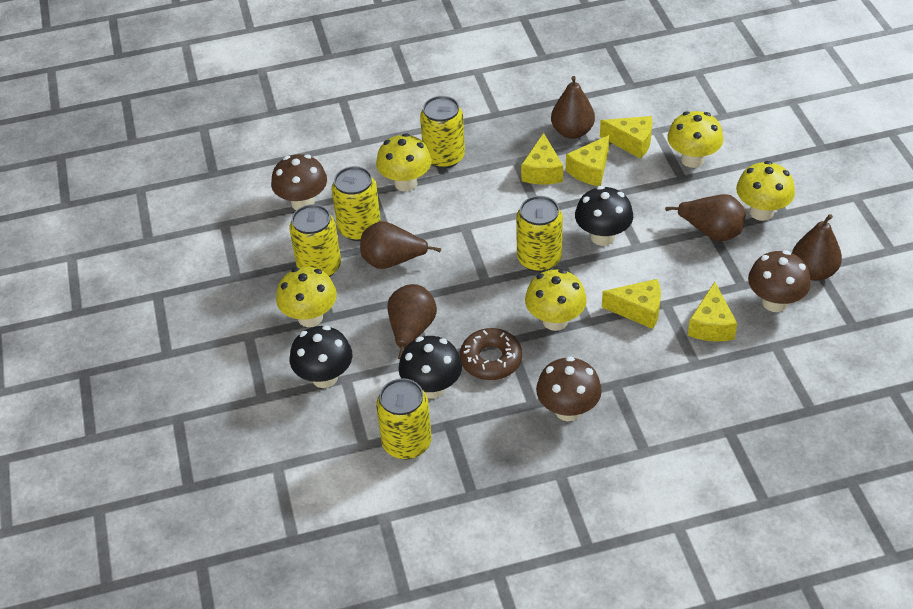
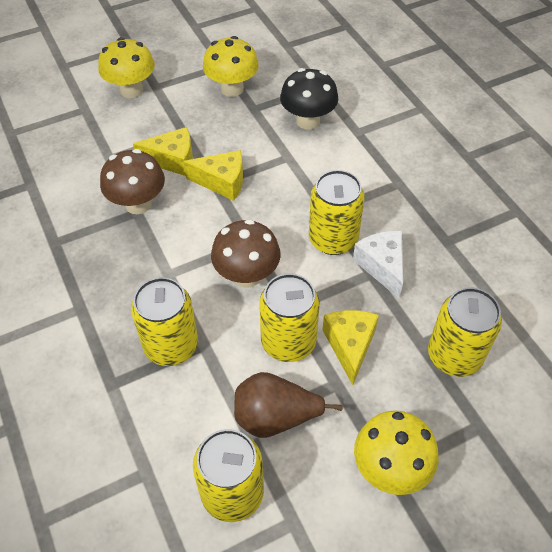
black mushroom: 3 -> 1
brown donut: 1 -> 0
brown mushroom: 3 -> 2
brown pear: 5 -> 1
white cheese: 0 -> 1
yellow cheese: 5 -> 3
yellow mushroom: 5 -> 3

